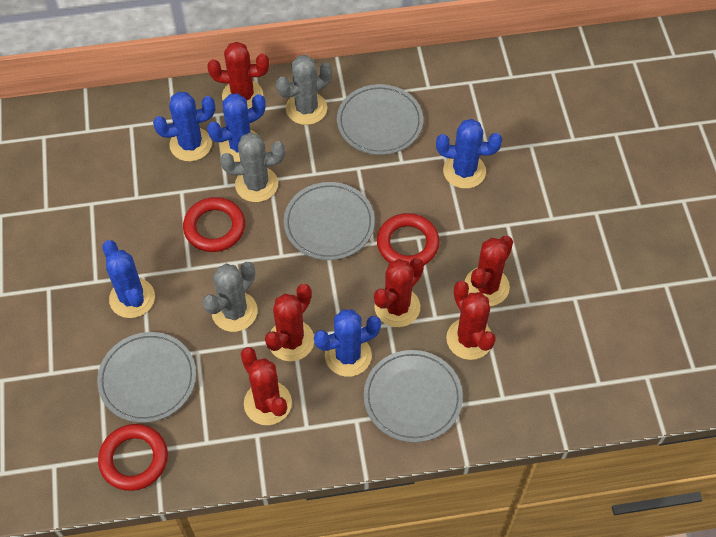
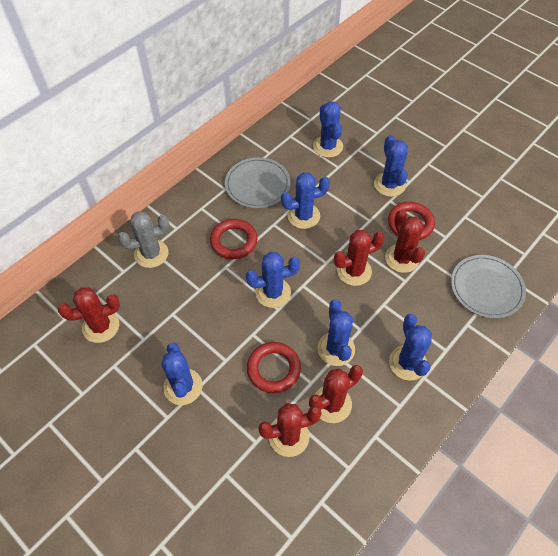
blue cactus: 5 -> 7
grey cactus: 3 -> 1
grey plate: 4 -> 2
red cactus: 6 -> 5

